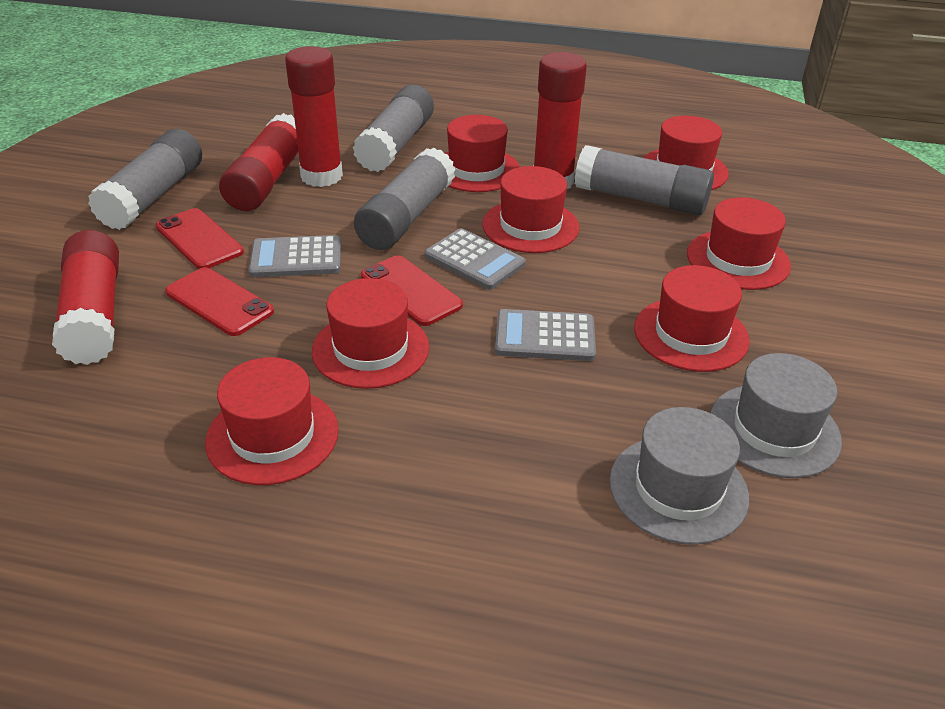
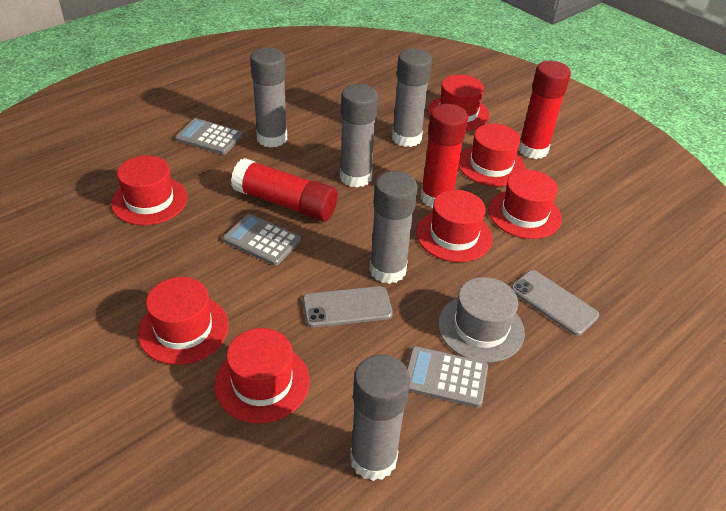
grey glue stick: 4 -> 5
grey hat: 2 -> 1
grey phone: 0 -> 2
red glue stick: 4 -> 3
red phone: 3 -> 0

